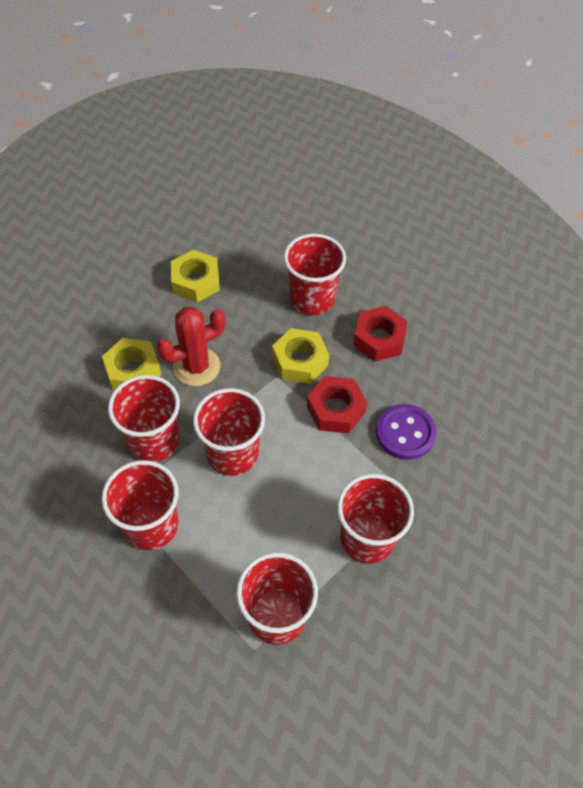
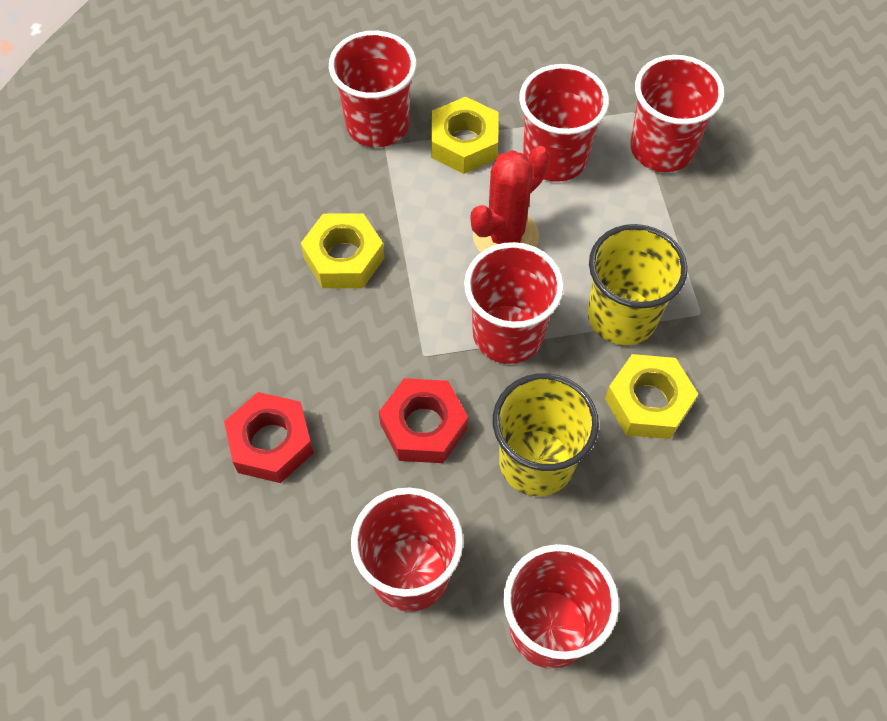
purple button: 1 -> 0
yellow cup: 0 -> 2

